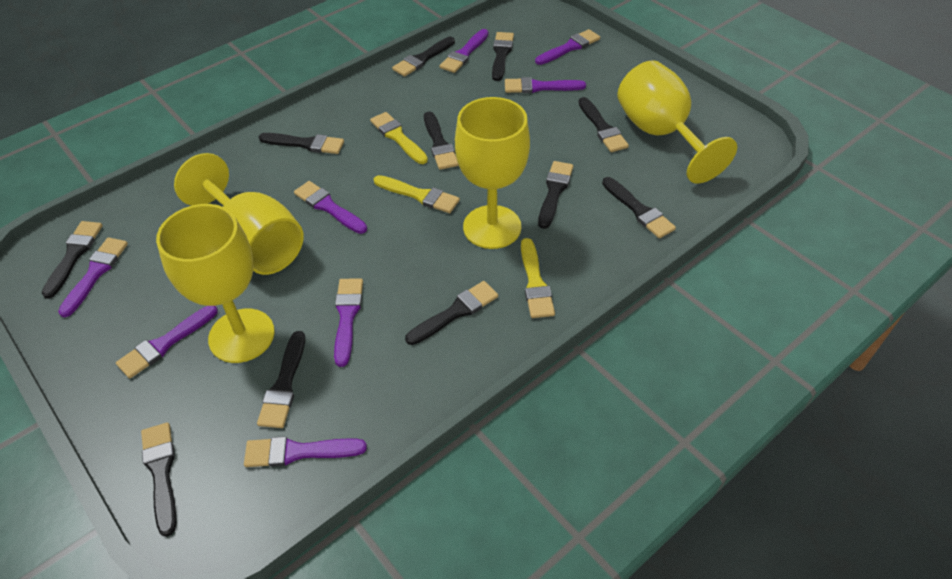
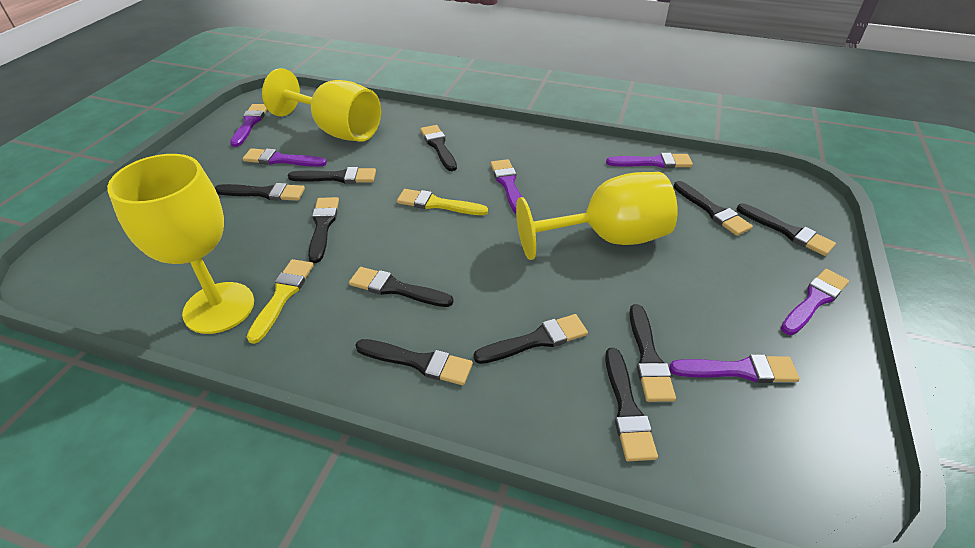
purple brush: 8 -> 6
yellow brush: 3 -> 2
yellow goblet: 4 -> 3

